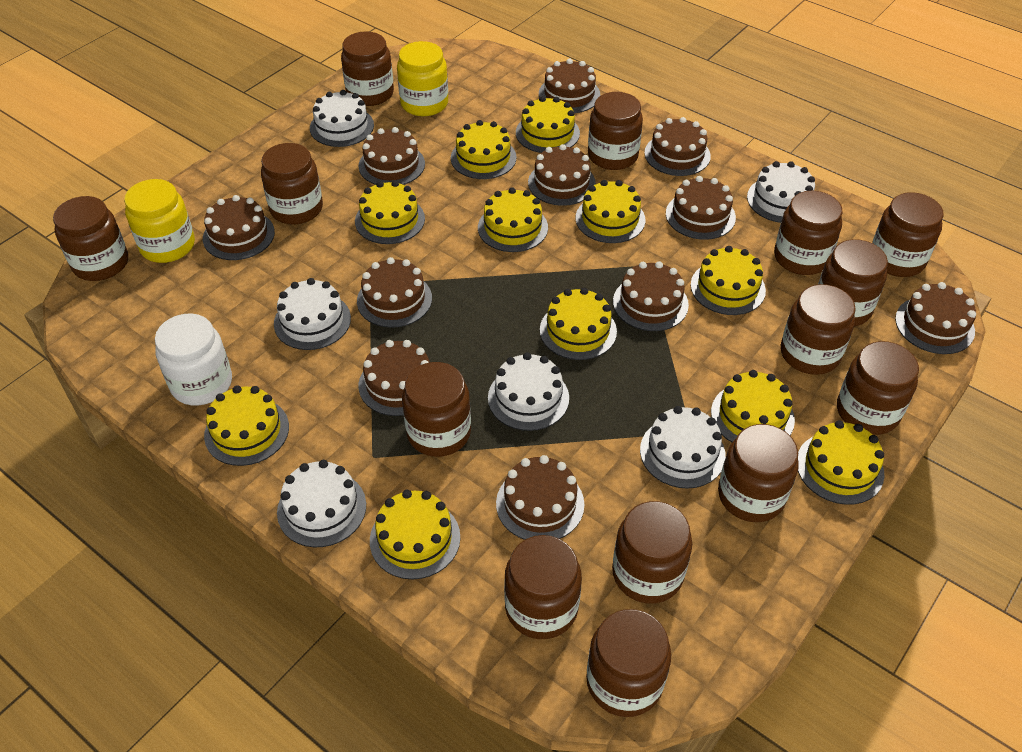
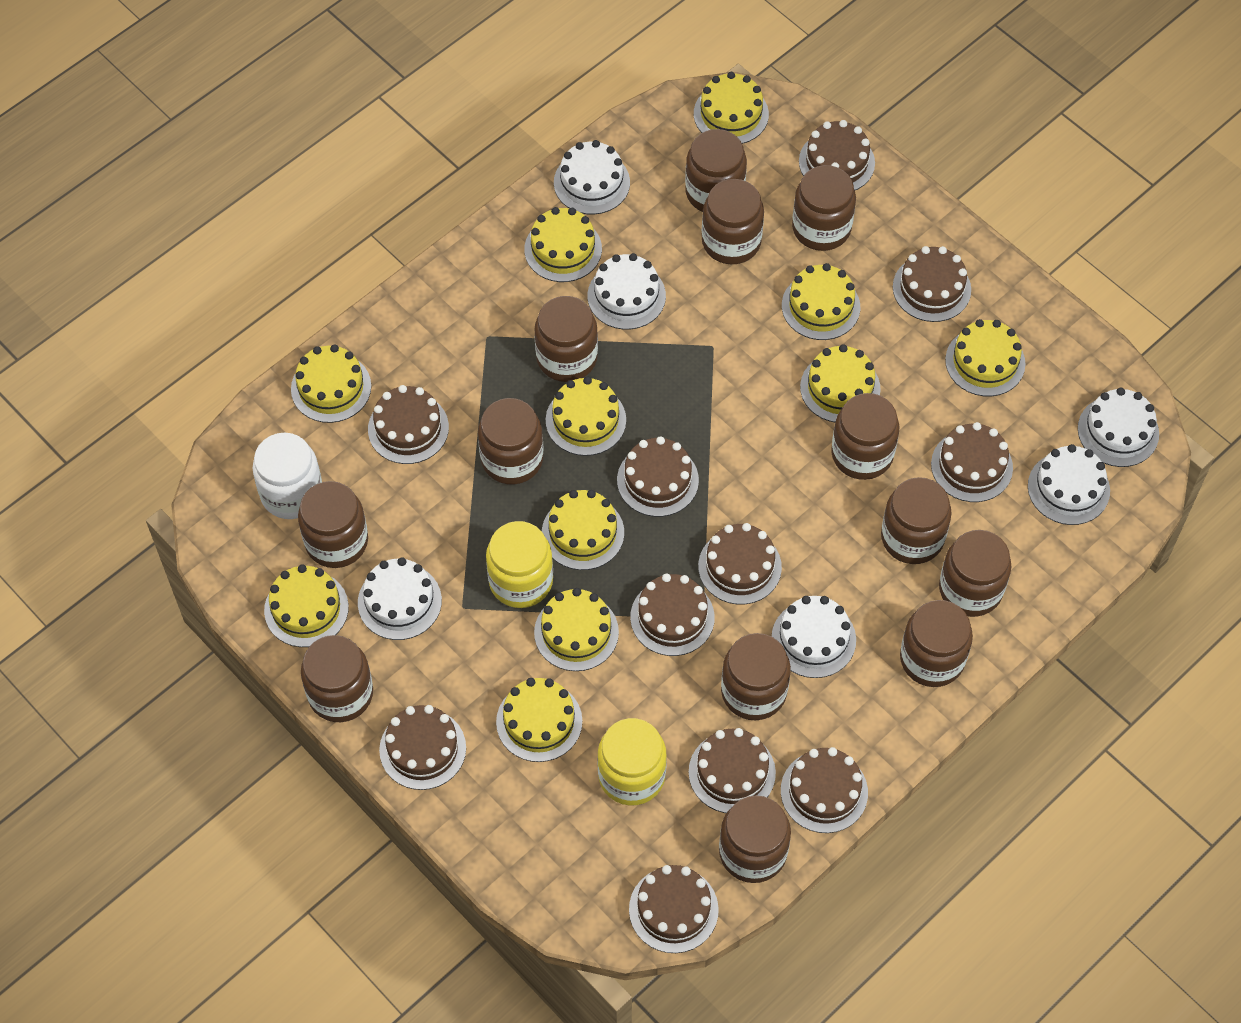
brown jar: 14 -> 13

